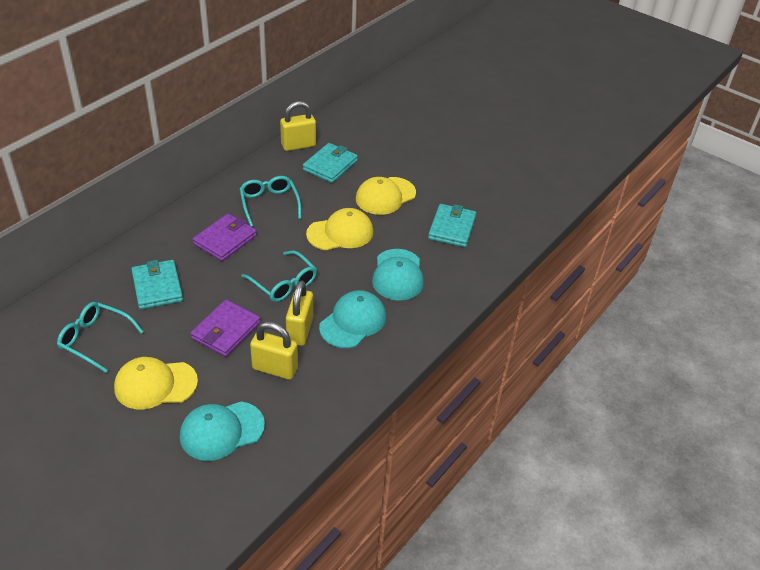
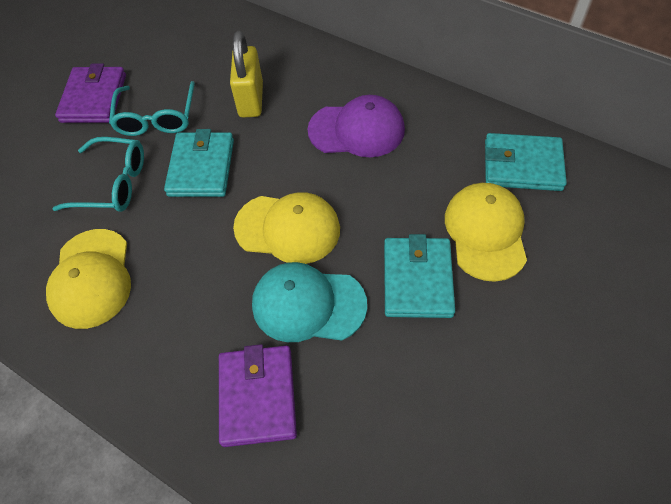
purple cap: 0 -> 1
turquoise cap: 3 -> 1
turquoise glasses: 3 -> 2
yellow padlock: 3 -> 1

